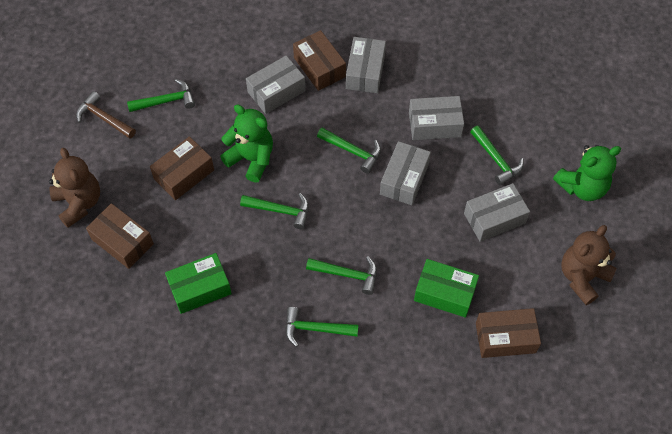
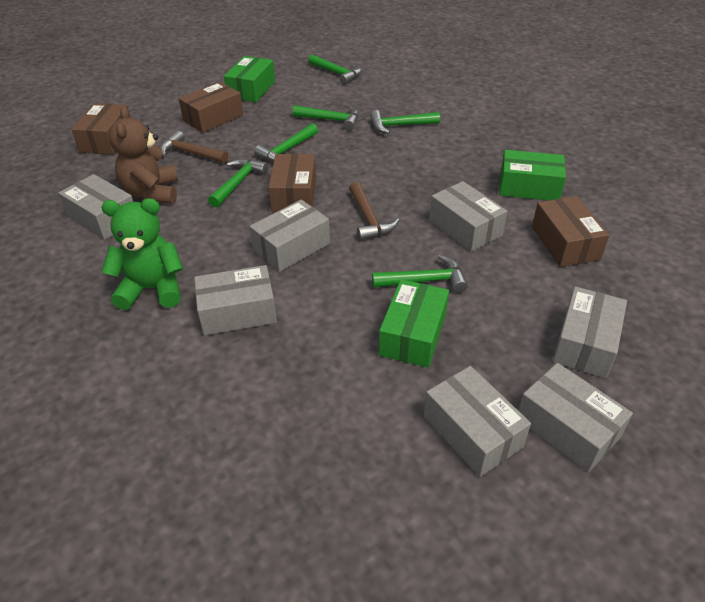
brown hammer: 1 -> 2
brown teddy bear: 2 -> 1
green box: 2 -> 3
green teddy bear: 2 -> 1
grey box: 5 -> 7

